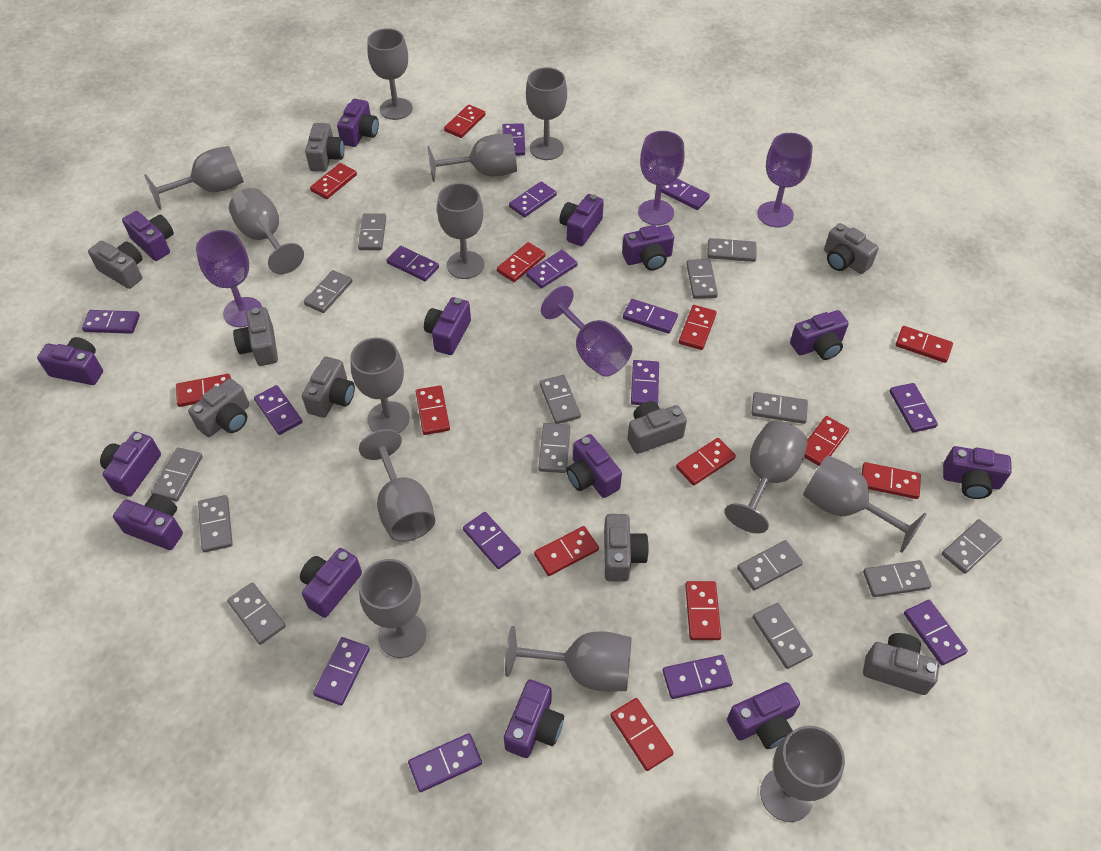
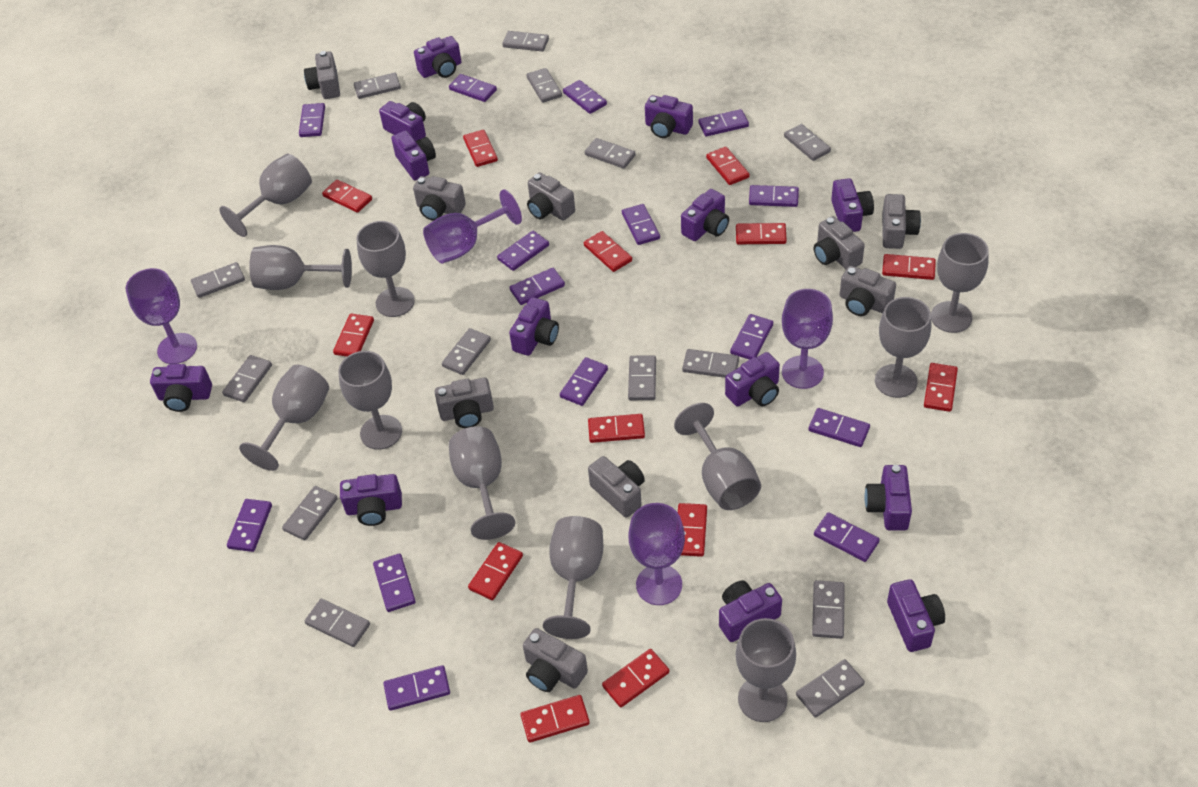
grey goblet: 13 -> 11
purple camera: 14 -> 13

